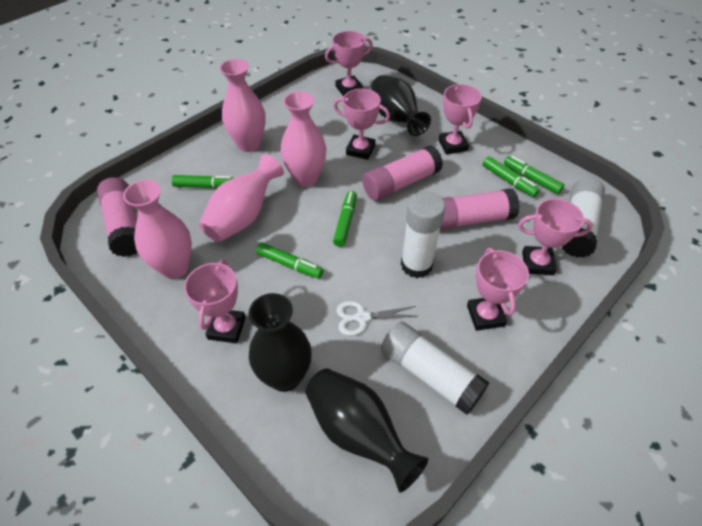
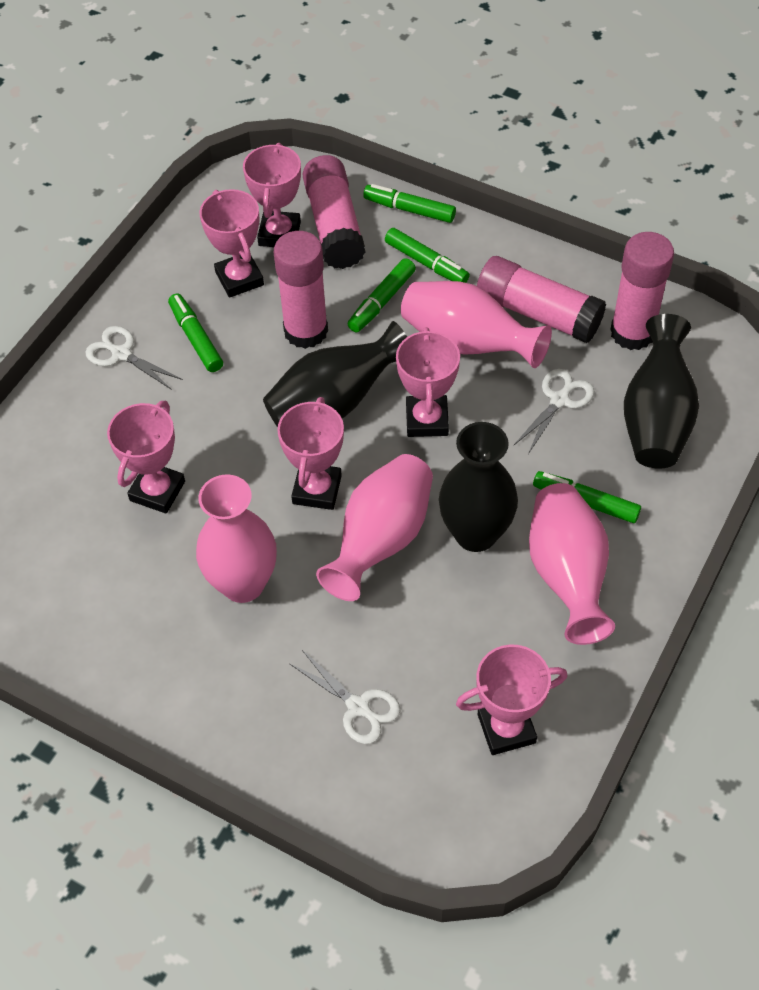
pink glue stick: 3 -> 4
white glue stick: 3 -> 0
white scissors: 1 -> 3

